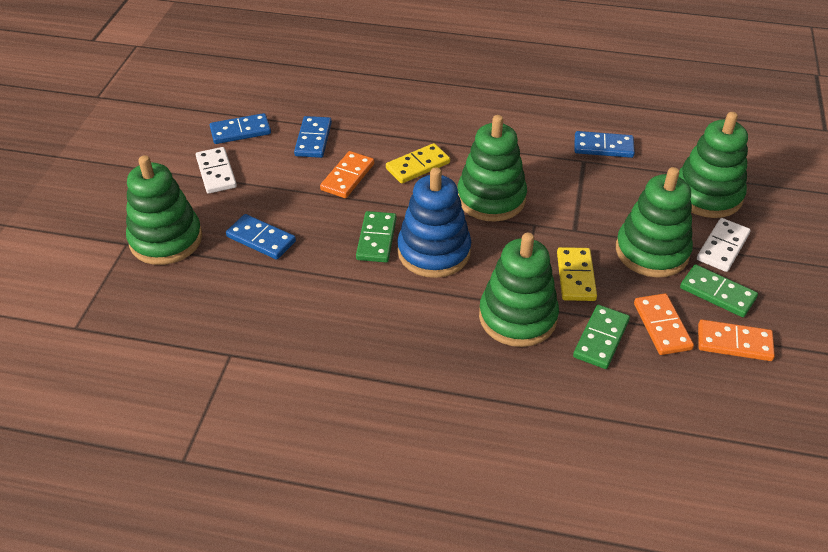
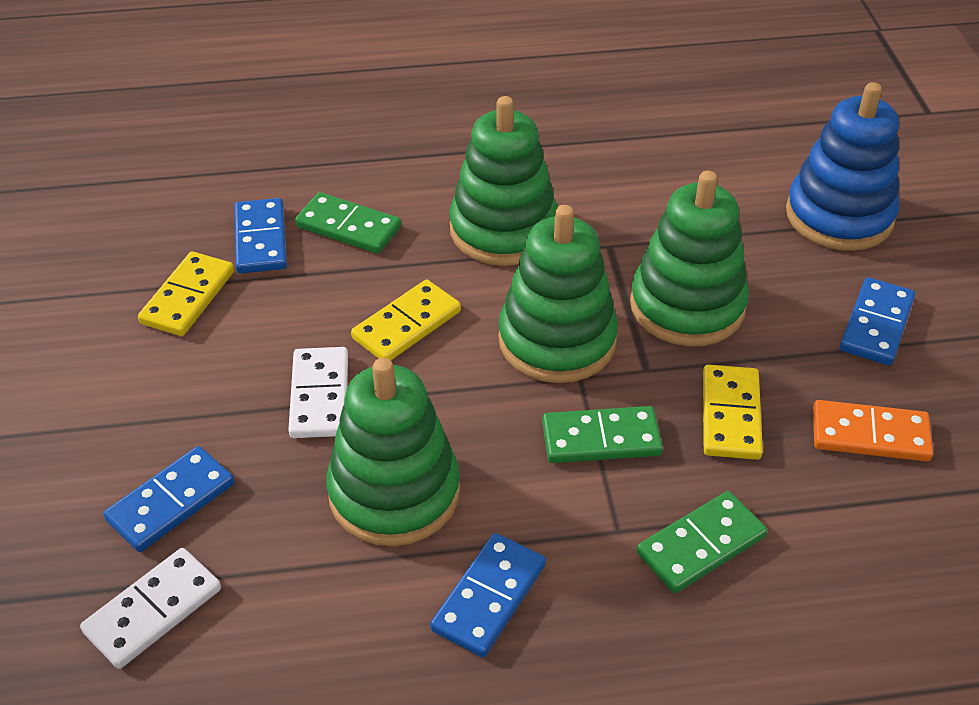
green stacking toy: 5 -> 4
orange domino: 3 -> 1
yellow domino: 2 -> 3

